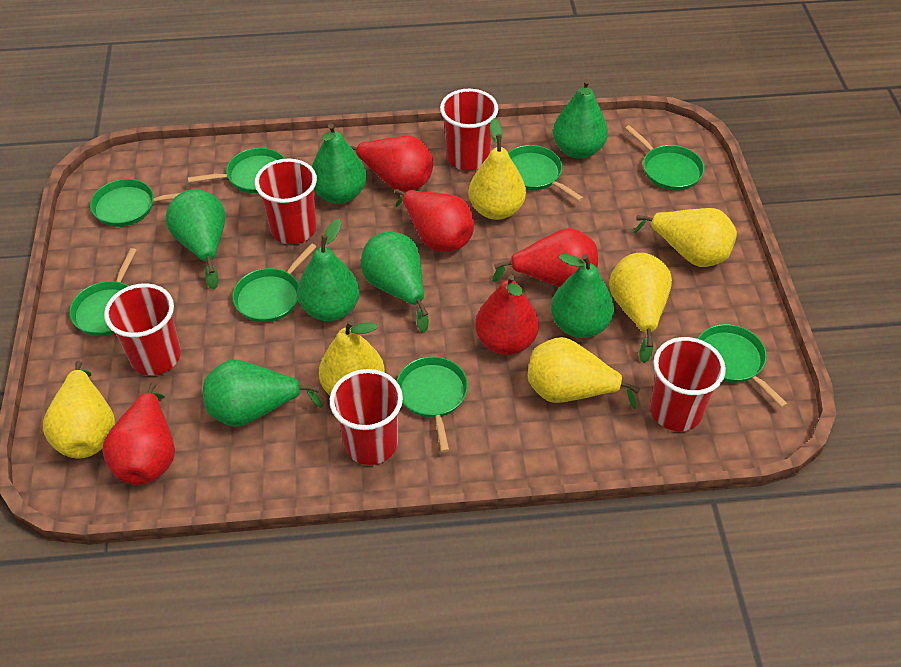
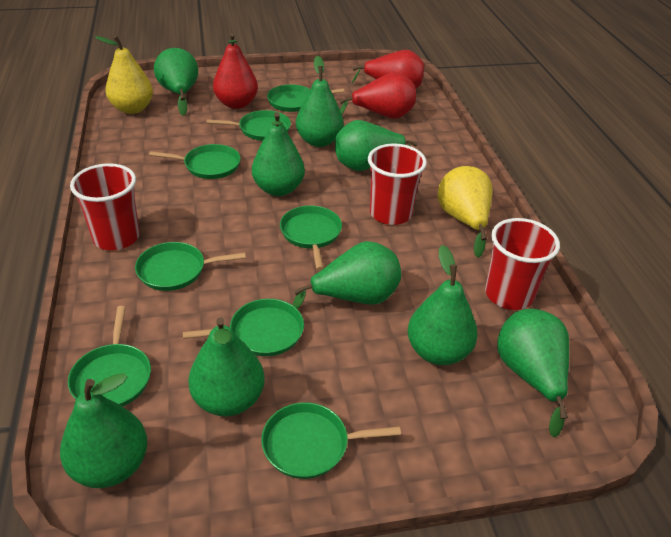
green pear: 7 -> 9
red cup: 5 -> 3
red pear: 5 -> 3
yellow pear: 6 -> 2

